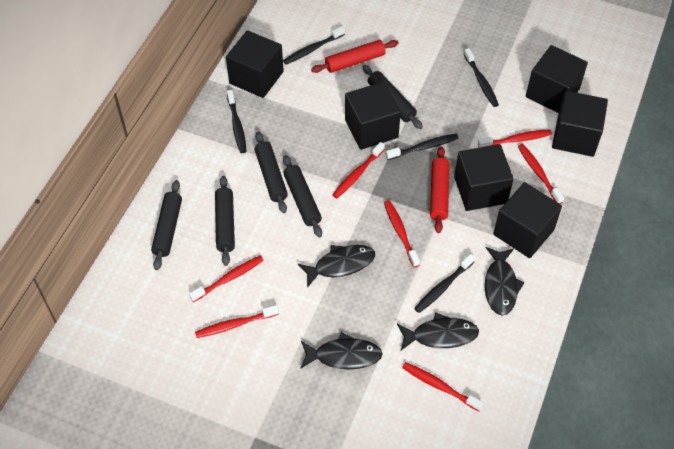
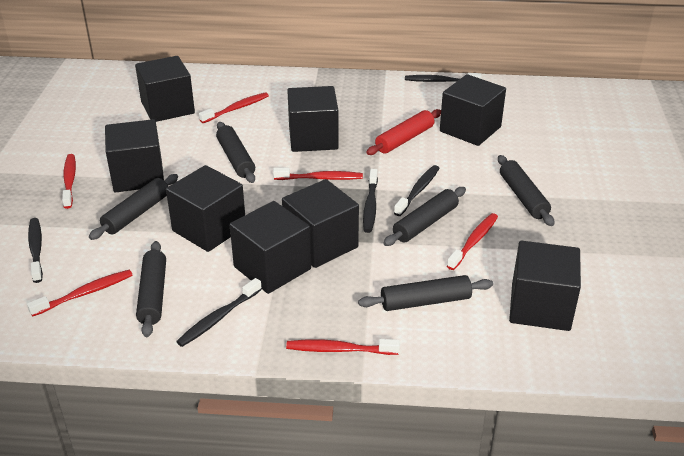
black cube: 6 -> 8
black fish: 4 -> 0
black rolling pin: 5 -> 6
red rolling pin: 2 -> 1
red toothbrush: 7 -> 6

